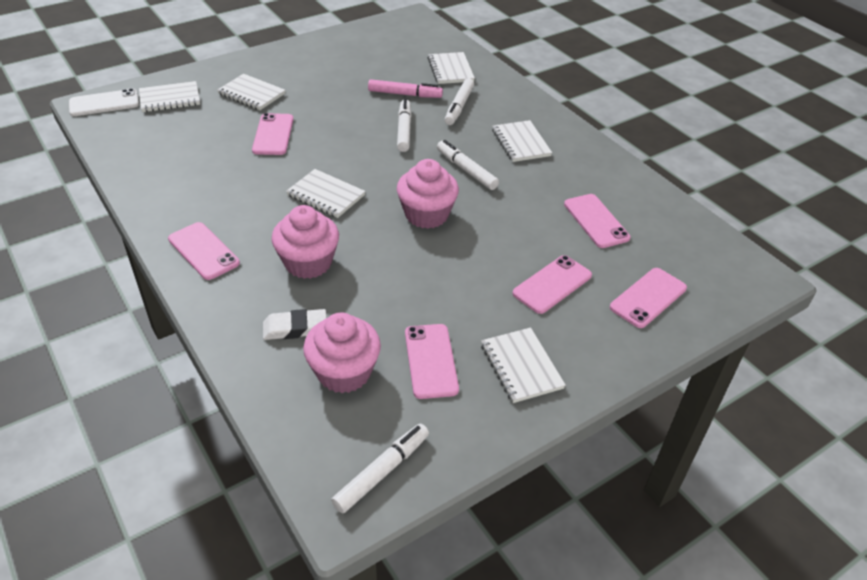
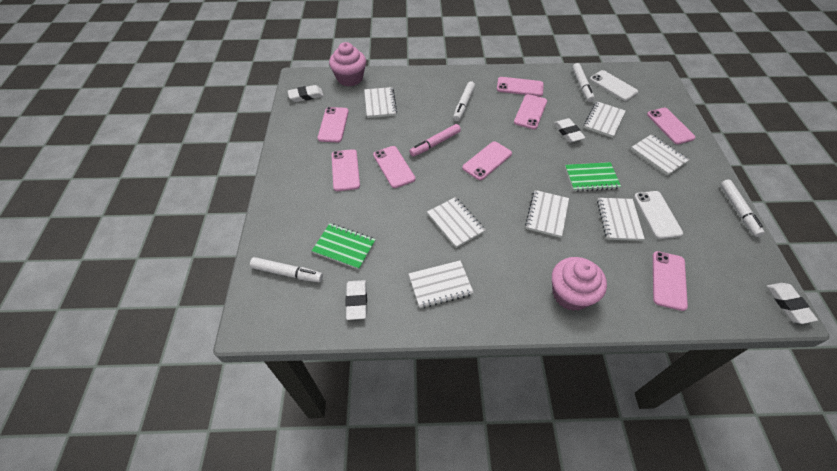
green notebook: 0 -> 2
pink cupcake: 3 -> 2
pink phone: 6 -> 8
white eraser: 1 -> 4
white notebook: 6 -> 7
white phone: 1 -> 2

